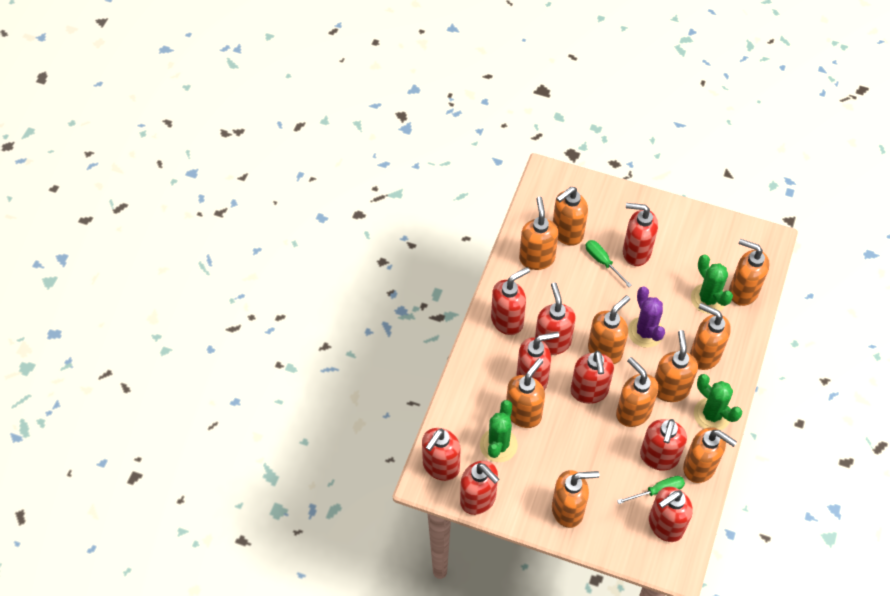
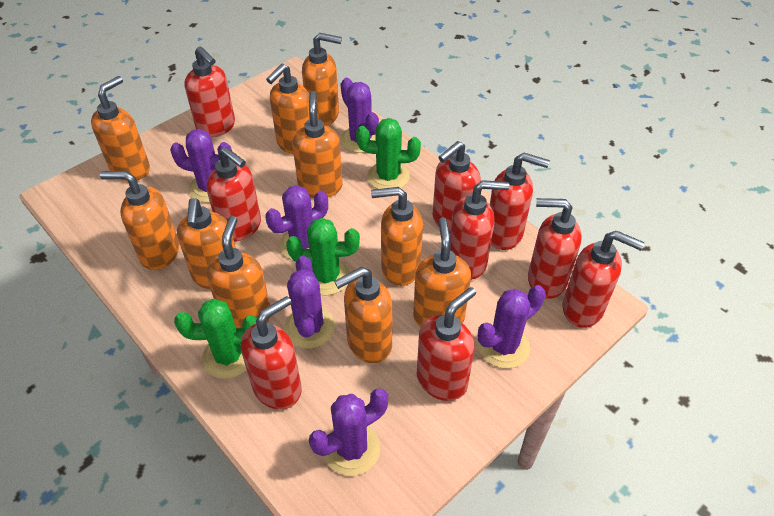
green screwdriver: 2 -> 0
purple cactus: 1 -> 6

